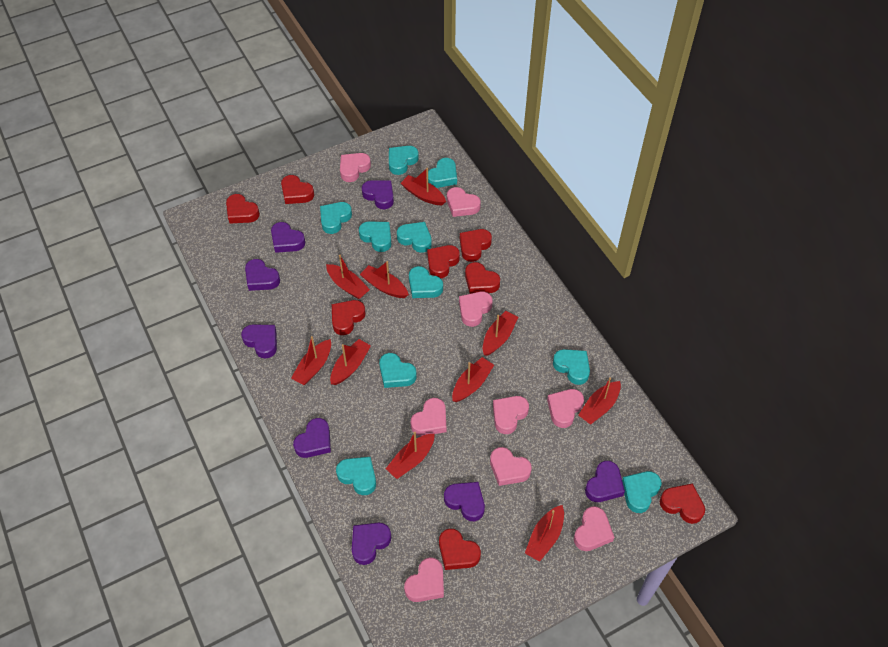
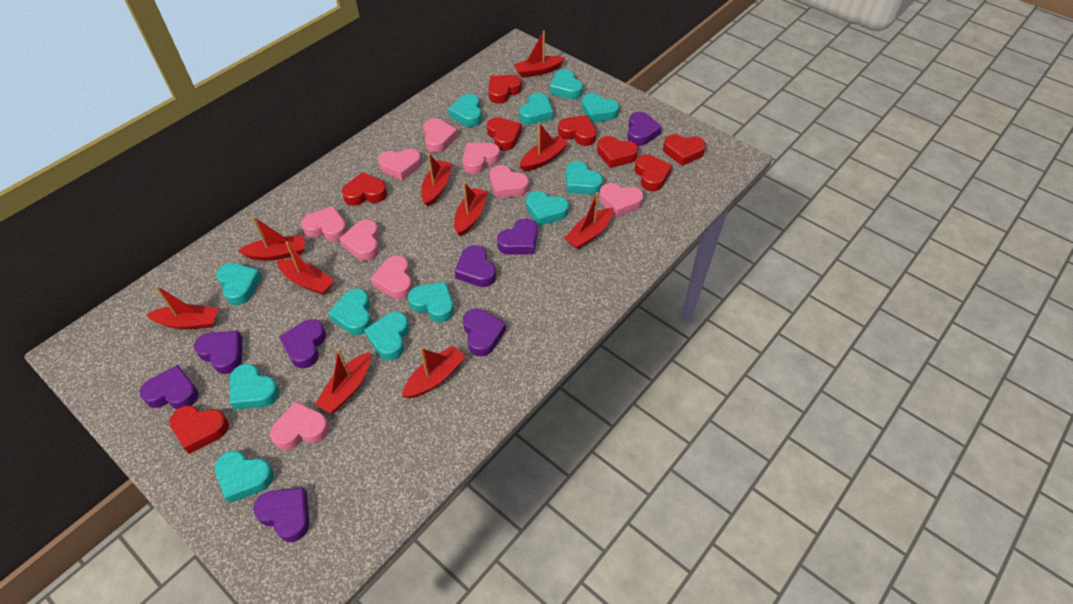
turquoise heart: 10 -> 12

